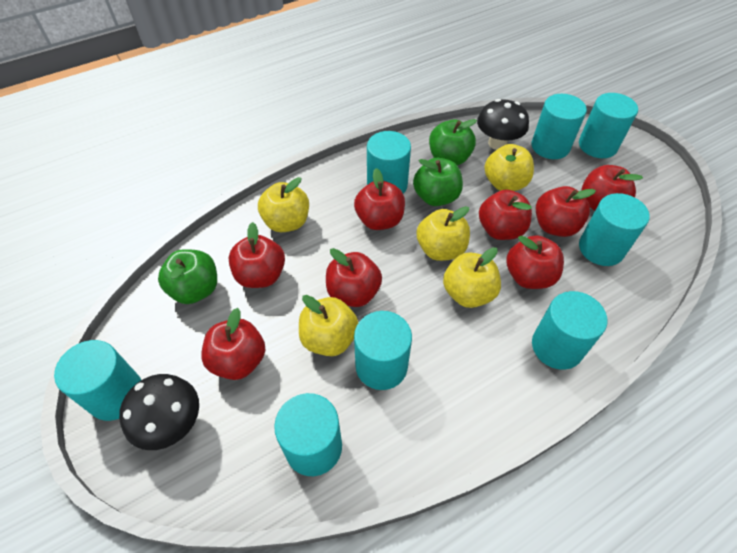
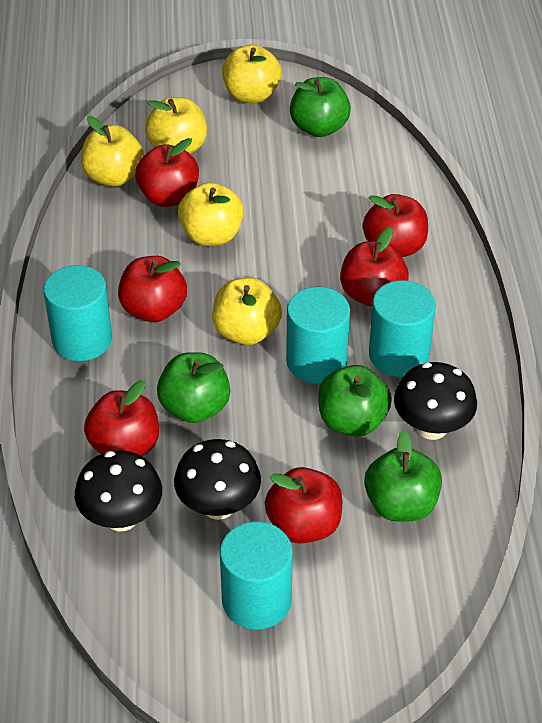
black mushroom: 2 -> 3
green apple: 3 -> 4
red apple: 8 -> 6
turquoise cylinder: 8 -> 4

